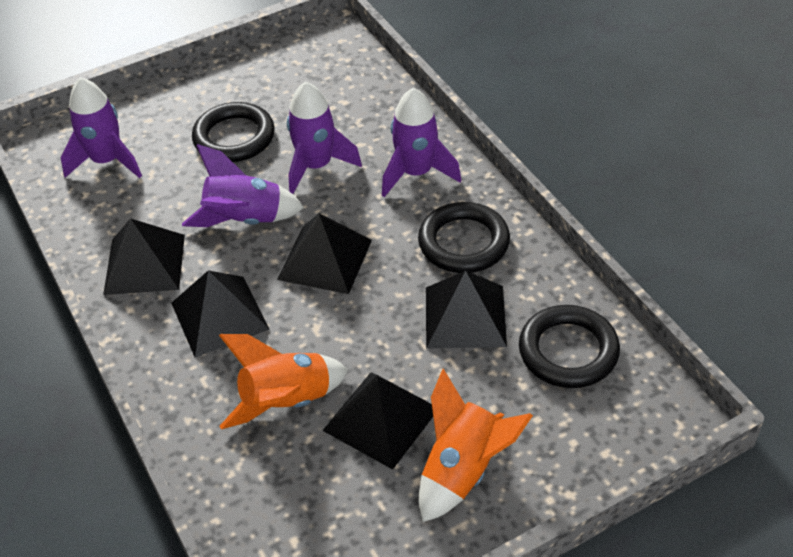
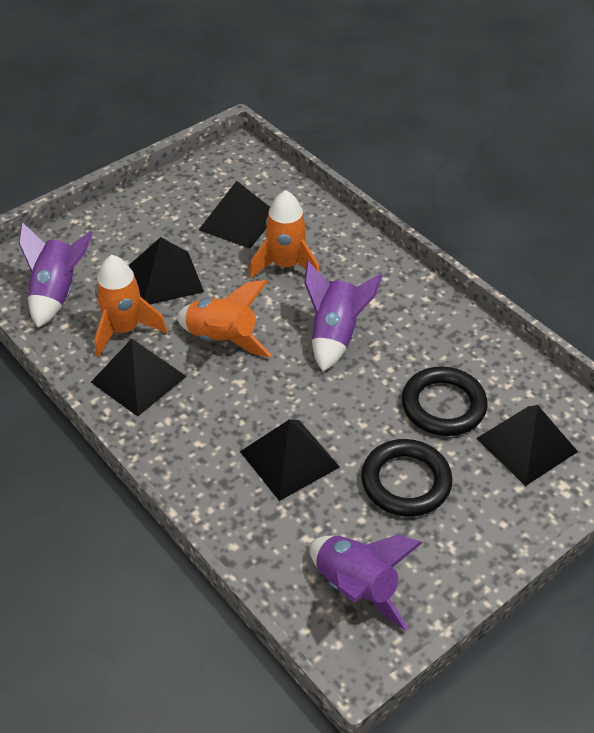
black ring: 3 -> 2
orange rocket: 2 -> 3
purple rocket: 4 -> 3

